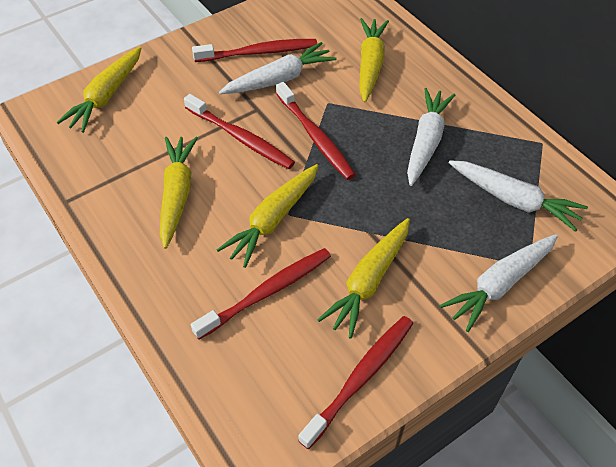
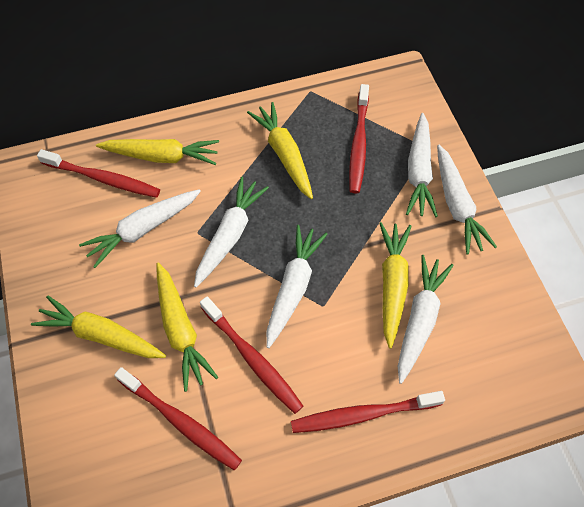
white carrot: 4 -> 6

